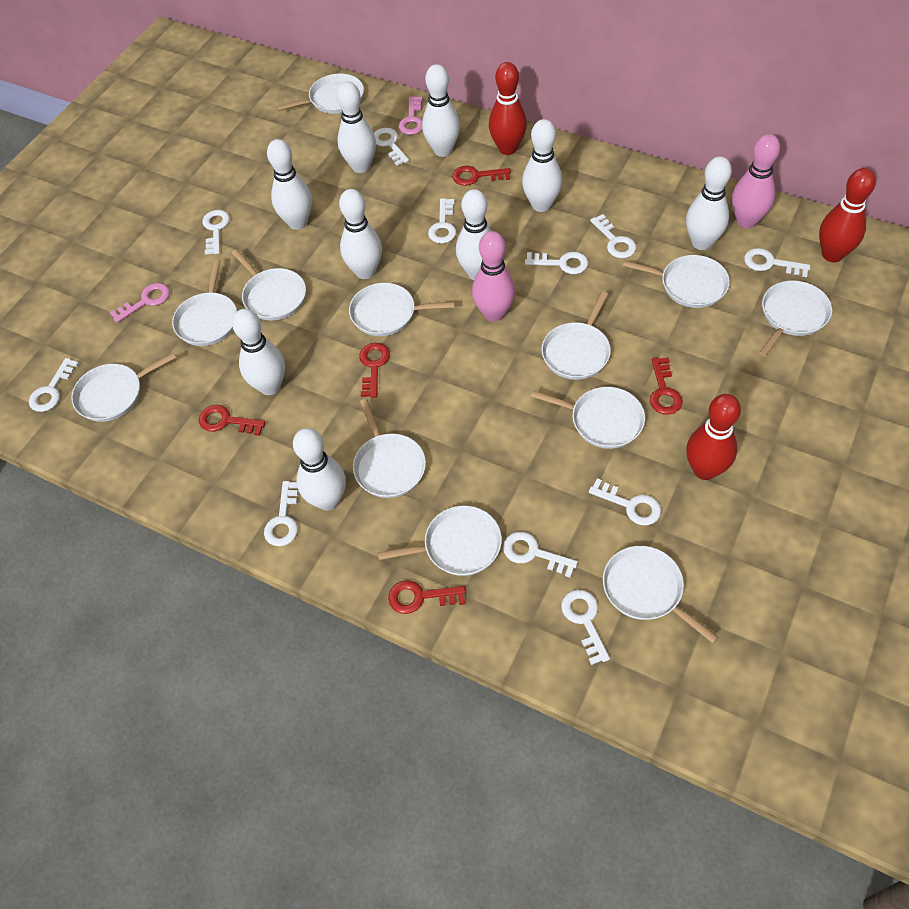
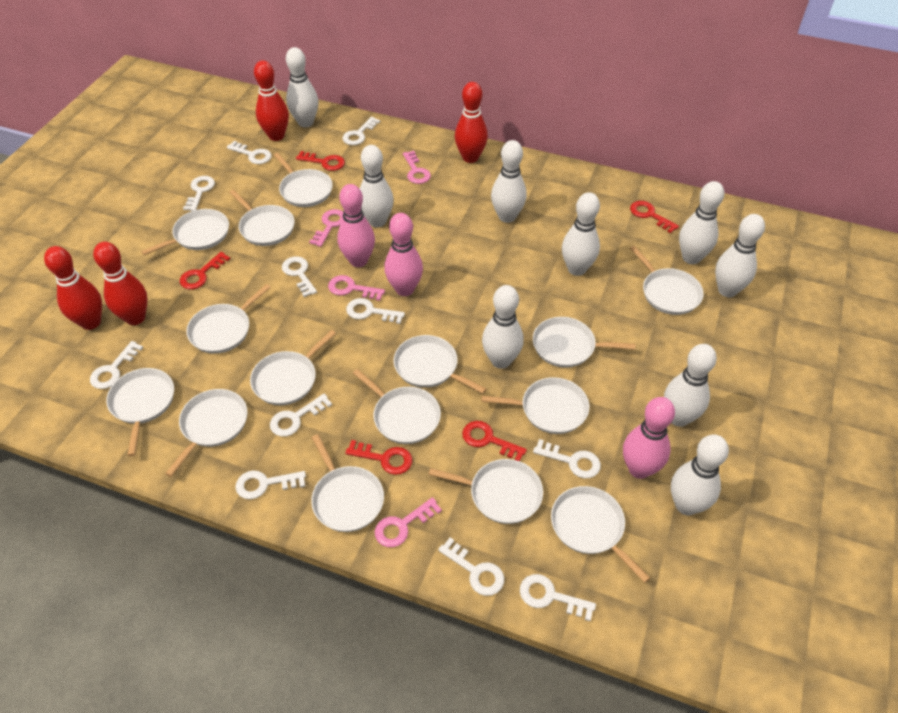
pink bowling pin: 2 -> 3
pink key: 2 -> 4
red bowling pin: 3 -> 4
white pan: 12 -> 15

